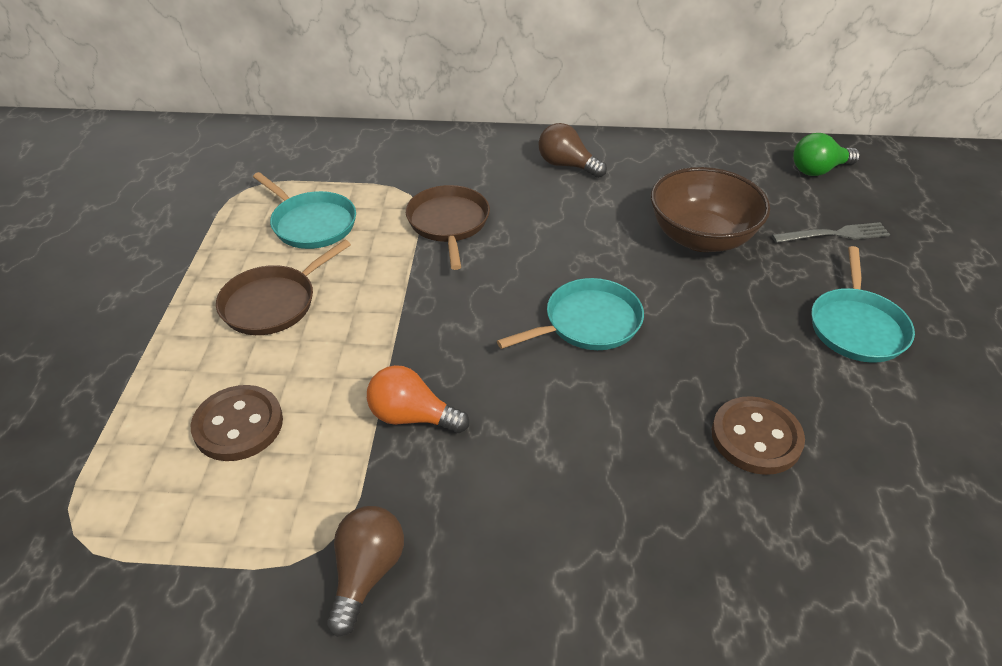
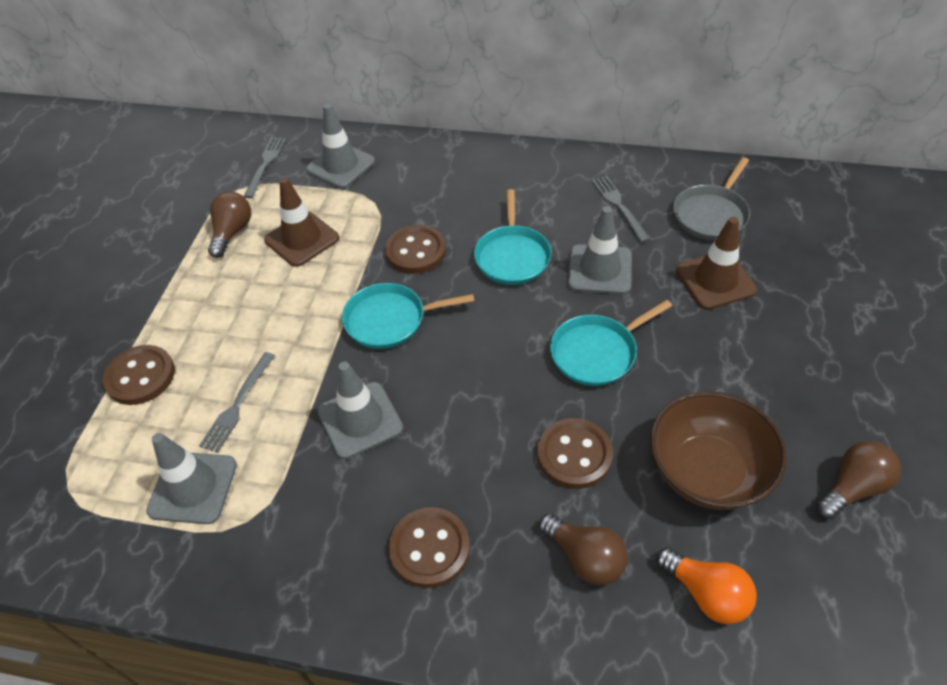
brown button: 2 -> 4
brown light bulb: 2 -> 3
brown pan: 2 -> 0
brown traffic cone: 0 -> 2
green light bulb: 1 -> 0
grey fork: 1 -> 3
grey pan: 0 -> 1
grey traffic cone: 0 -> 4

